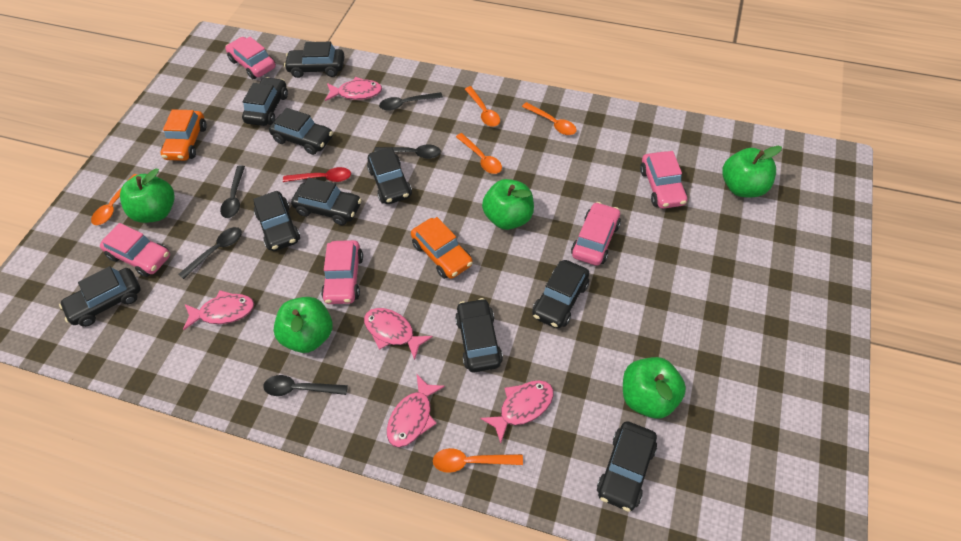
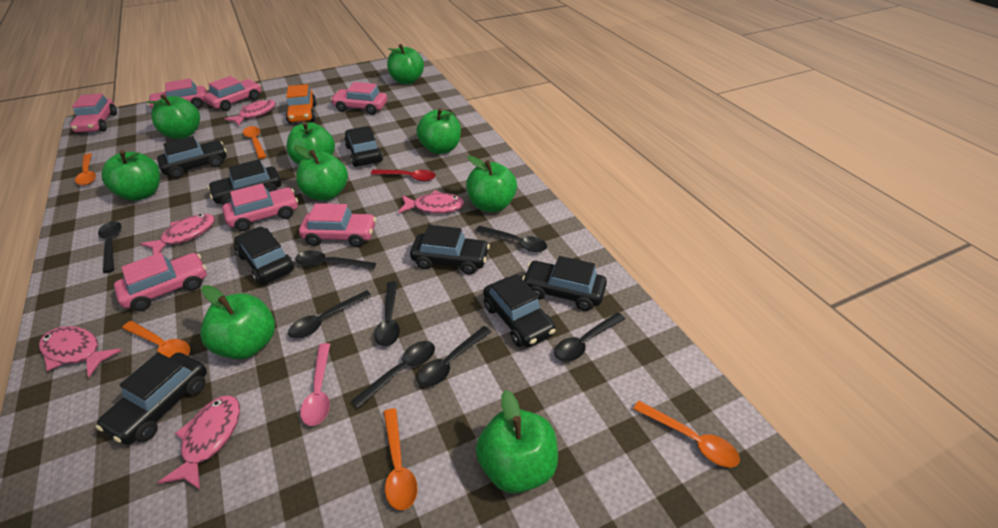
black car: 10 -> 8
black spoon: 5 -> 8
green apple: 5 -> 9
orange car: 2 -> 1
pink car: 5 -> 7
pink spoon: 0 -> 1

